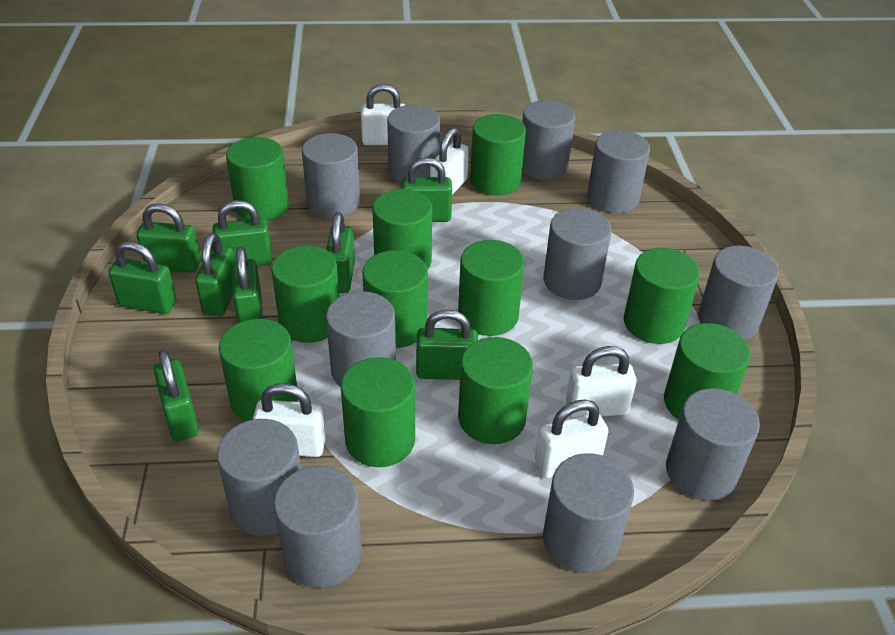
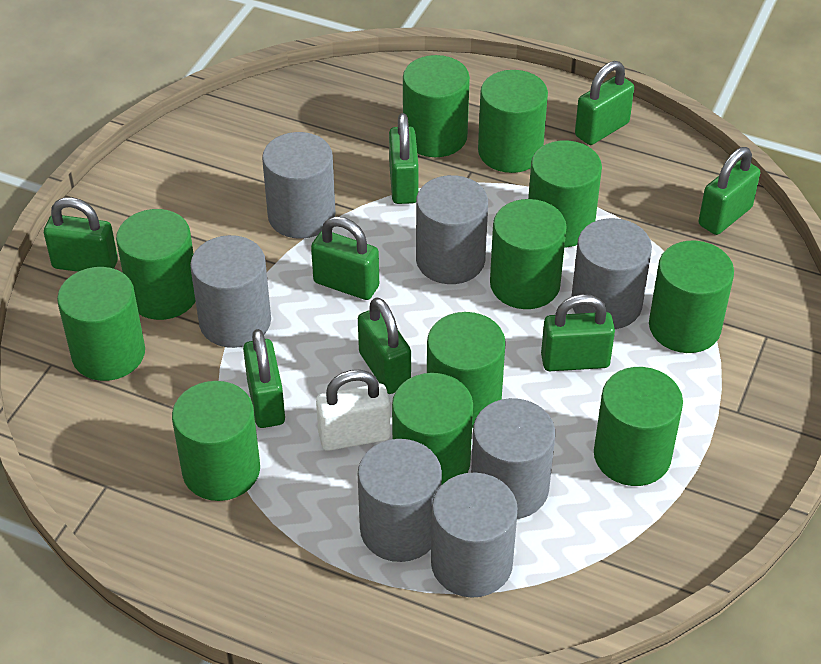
green padlock: 9 -> 8
grey cylinder: 11 -> 7
white padlock: 5 -> 1

